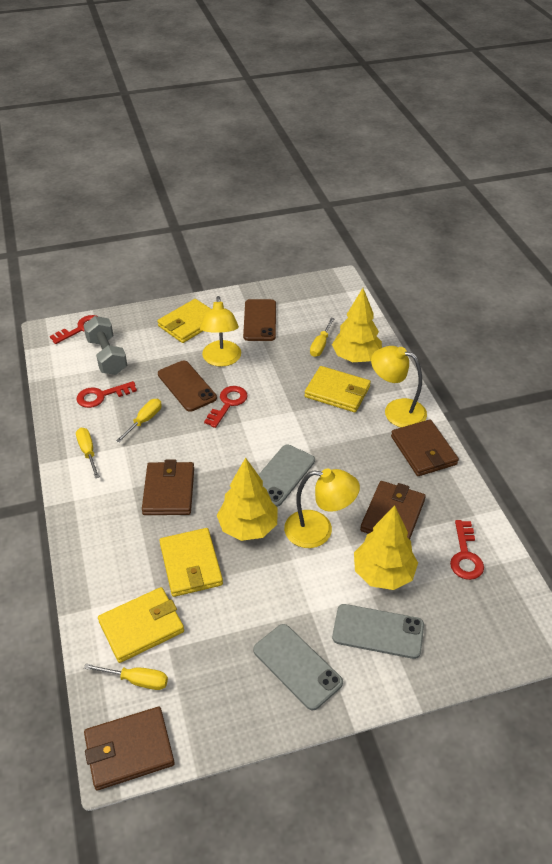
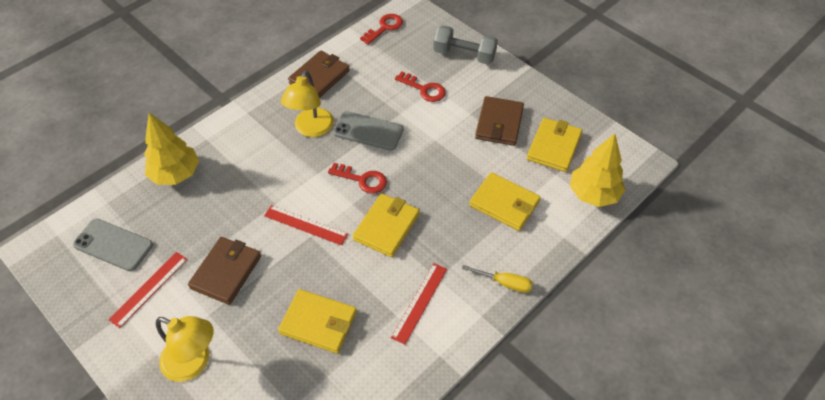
brown phone: 2 -> 0
brown wallet: 4 -> 3
grey phone: 3 -> 2
red key: 4 -> 3
red ruler: 0 -> 3
yellow lamp: 3 -> 2
yellow screwdriver: 4 -> 1
yellow tree: 3 -> 2

